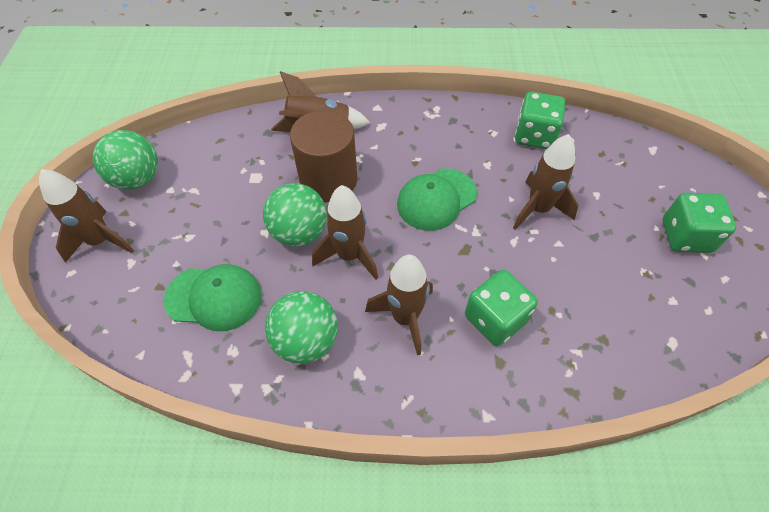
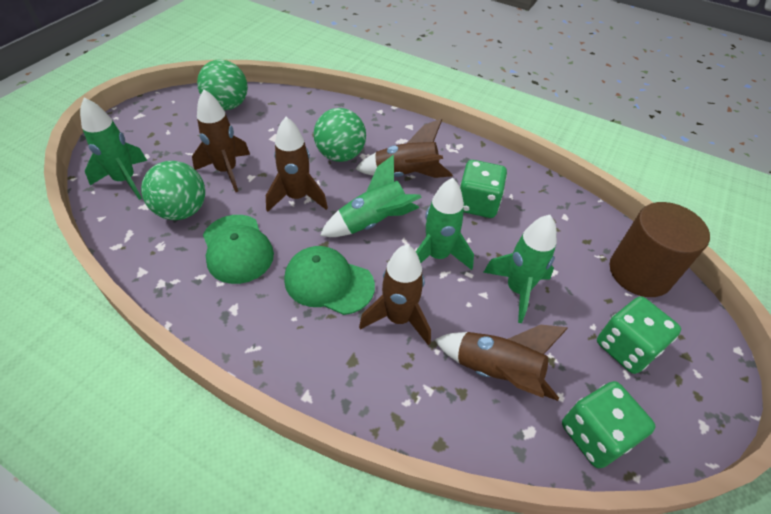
green rocket: 0 -> 4

